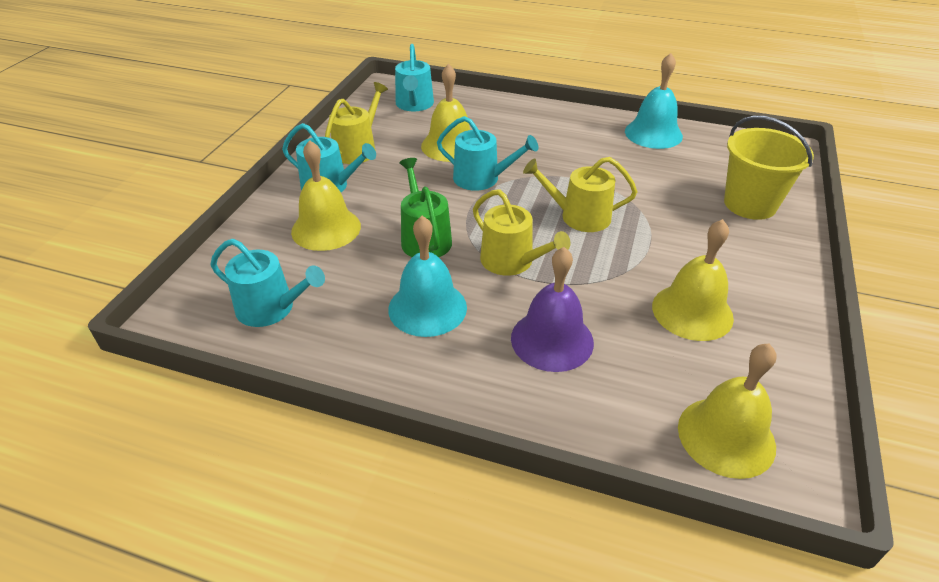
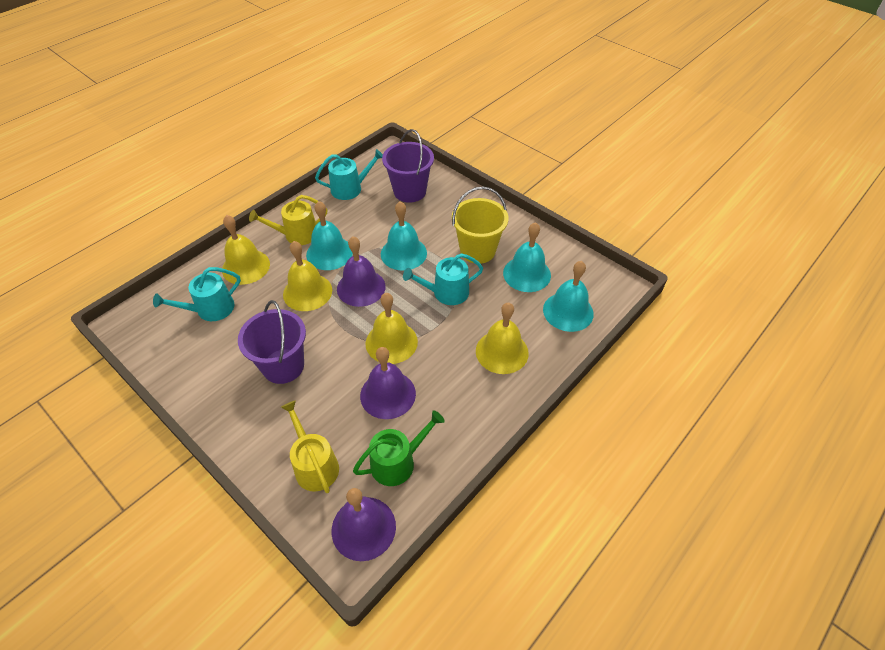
purple bell: 1 -> 3
purple bucket: 0 -> 2
turquoise bell: 2 -> 4
turquoise watering can: 4 -> 3
yellow watering can: 3 -> 2

